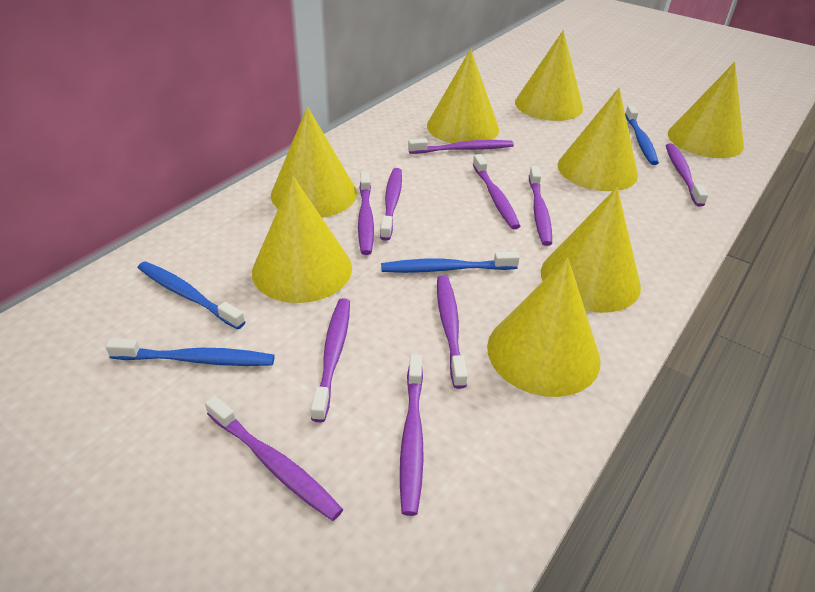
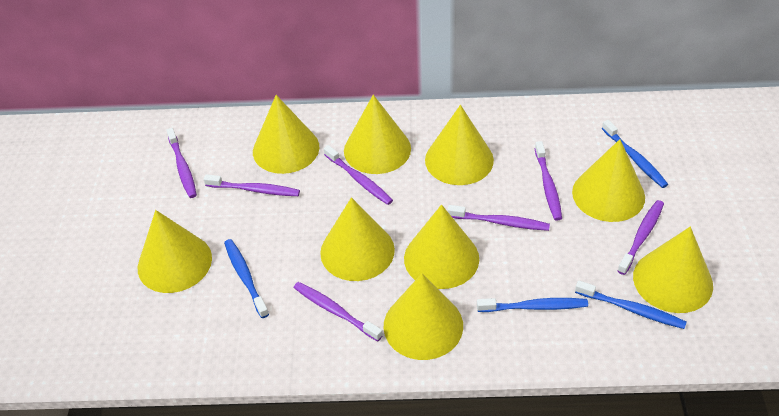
purple toothbrush: 10 -> 7
yellow cone: 8 -> 9

